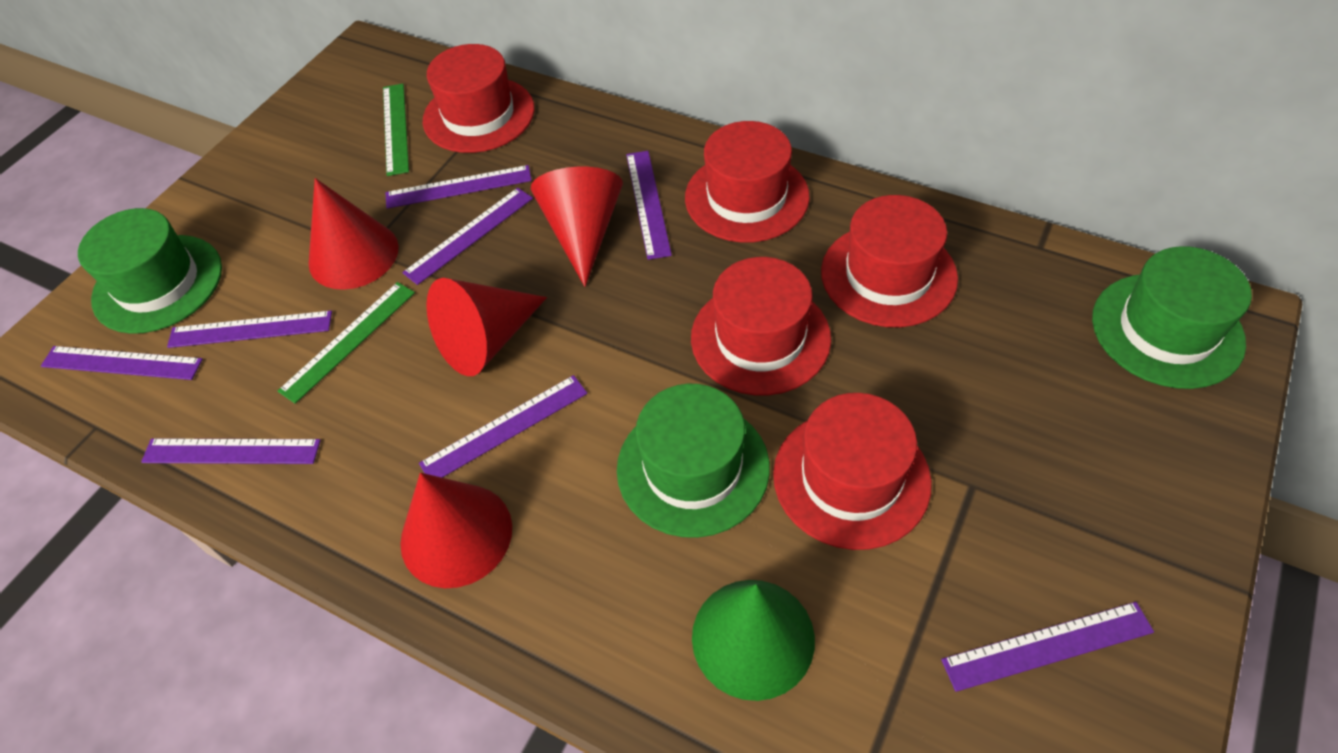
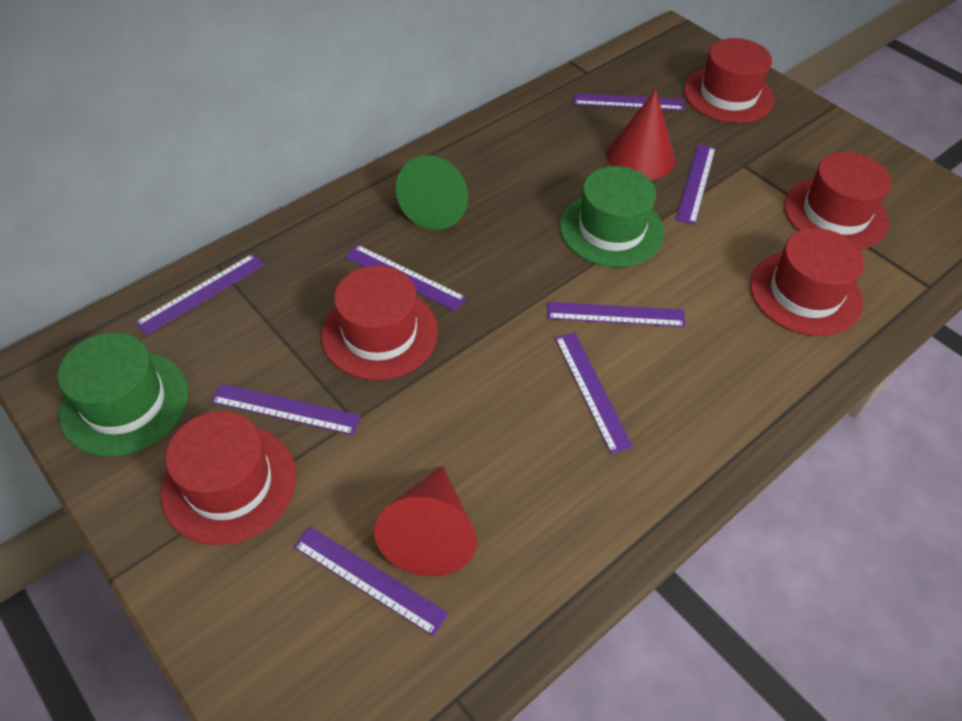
green hat: 3 -> 2
green ruler: 2 -> 0
red cone: 4 -> 2

